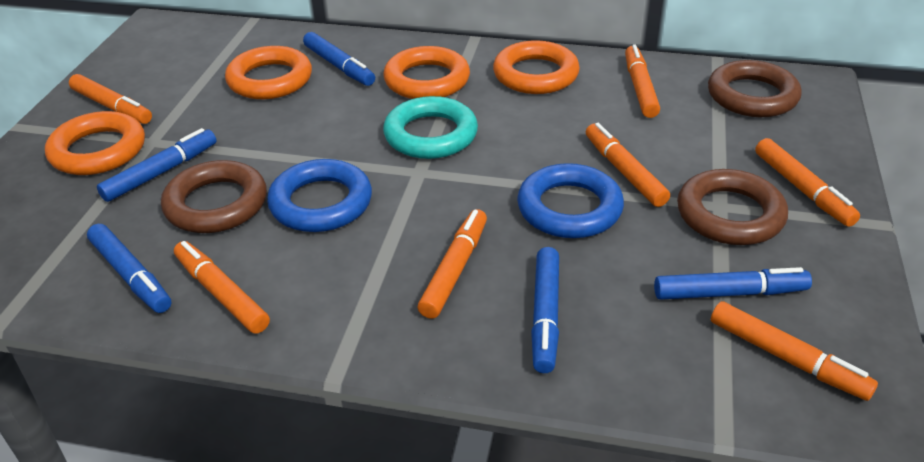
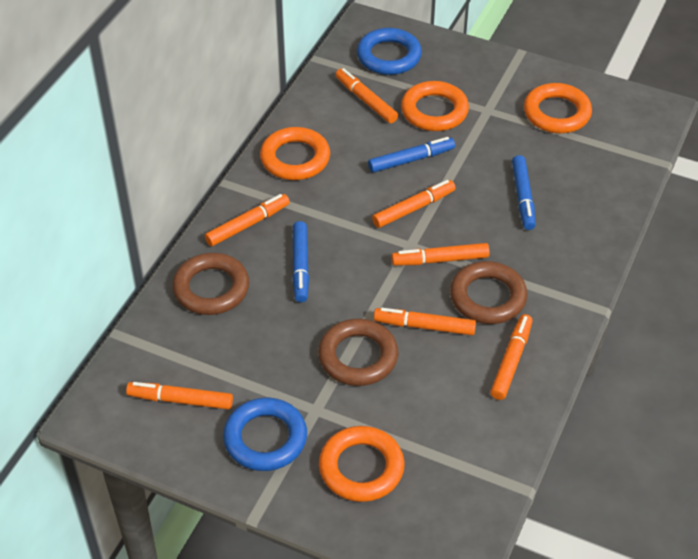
blue marker: 5 -> 3
turquoise ring: 1 -> 0

